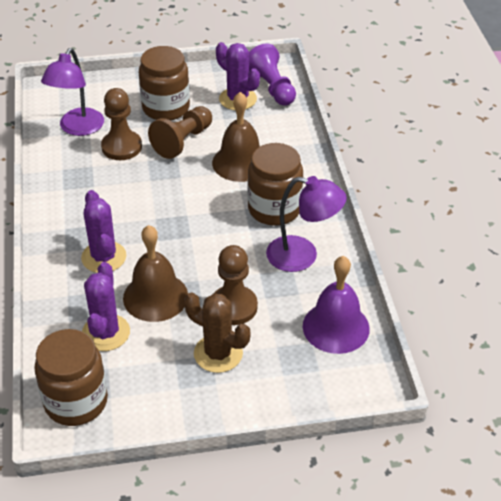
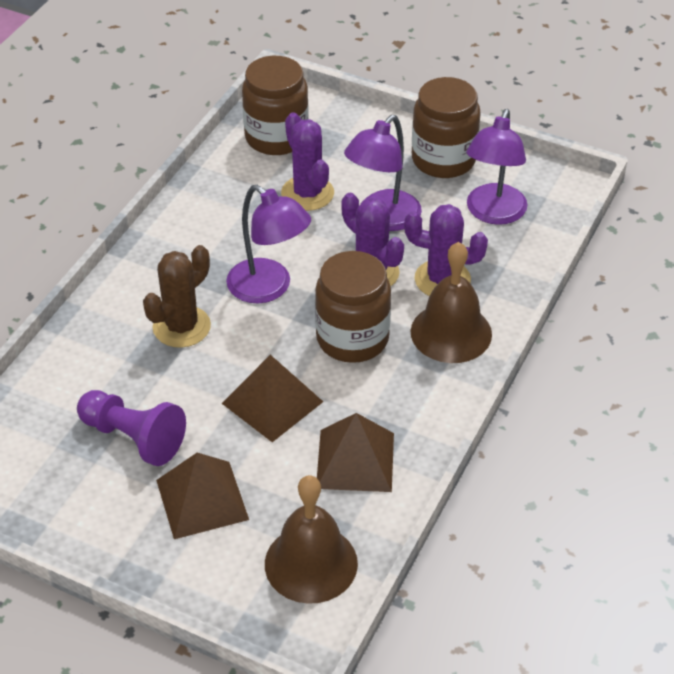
brown pawn: 3 -> 0
brown pyramid: 0 -> 3
purple bell: 1 -> 0
purple lamp: 2 -> 3

